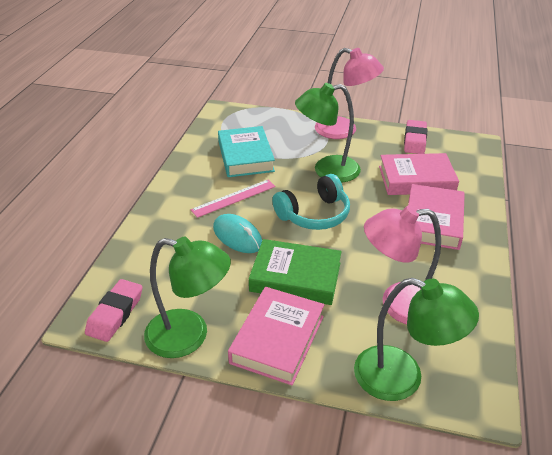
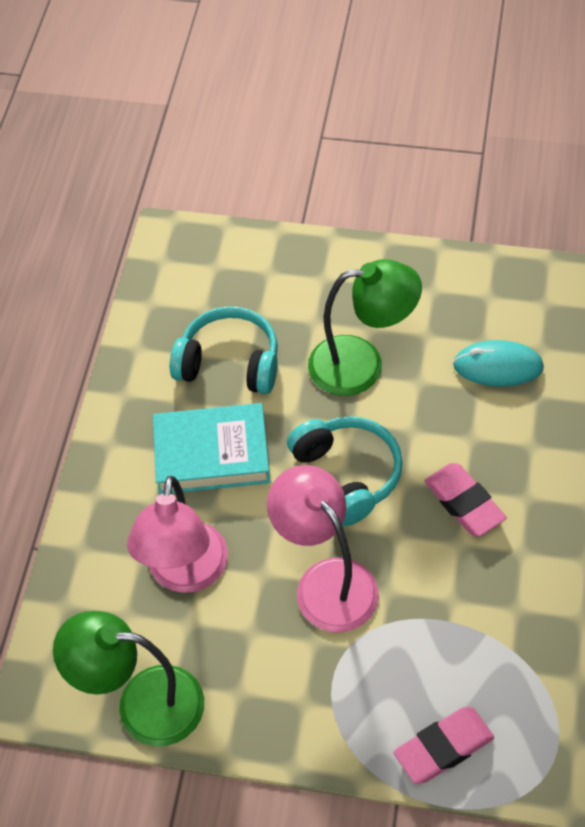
green book: 1 -> 0
green lamp: 3 -> 2
pink book: 3 -> 0
pink ruler: 1 -> 0
turquoise headphones: 1 -> 2

